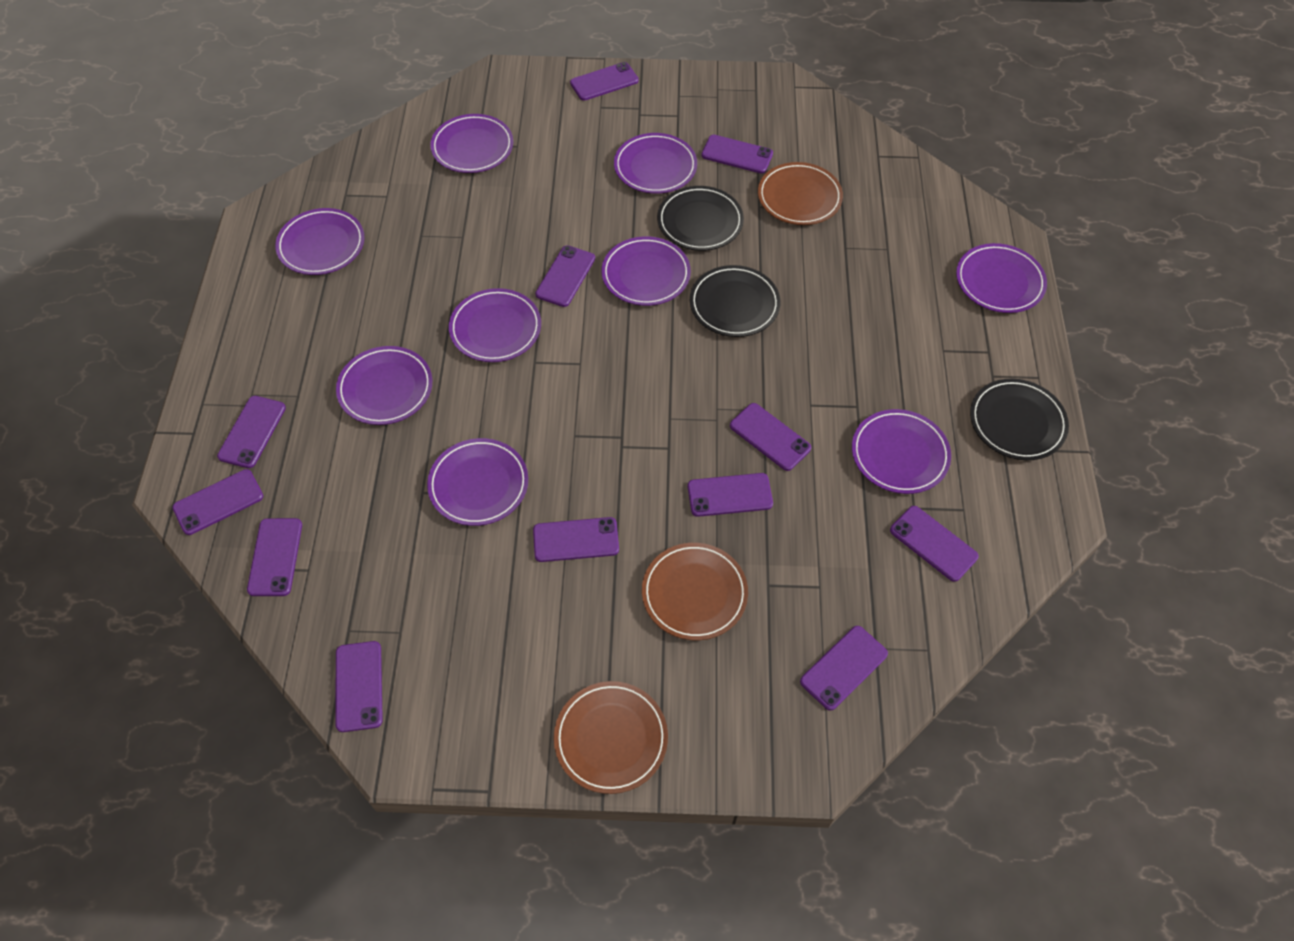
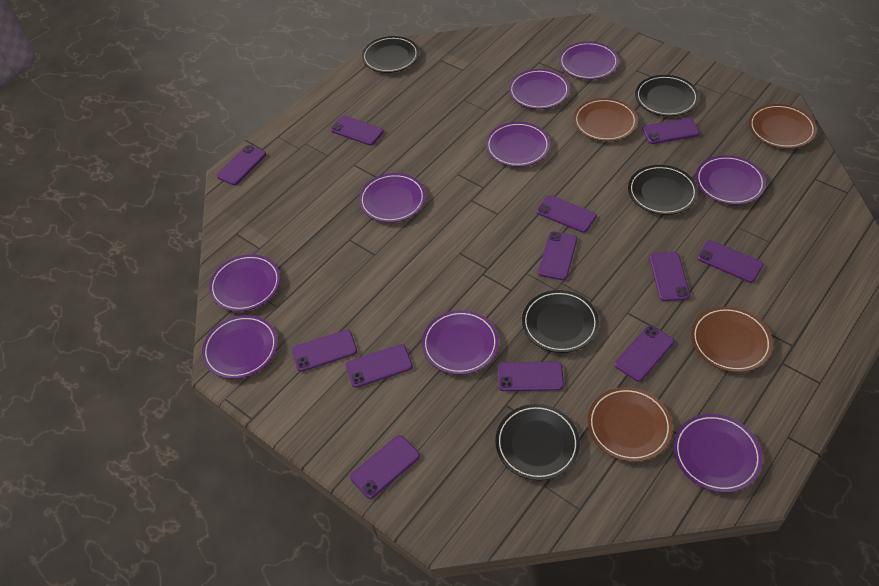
black plate: 3 -> 5
brown plate: 3 -> 4

